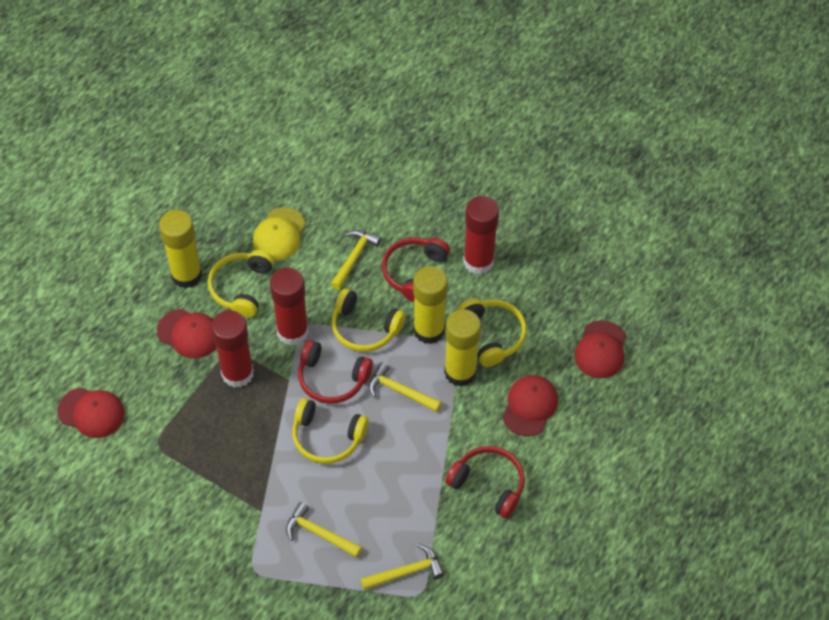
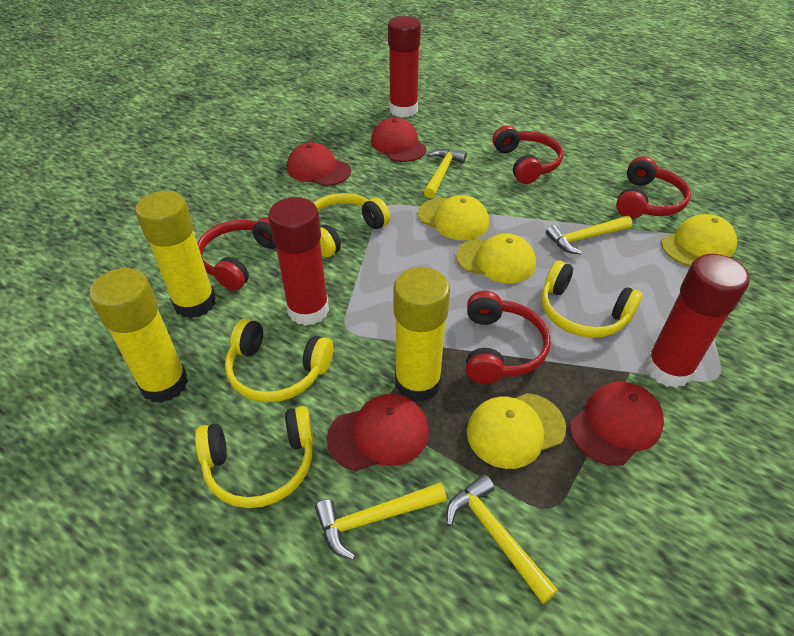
red headphones: 3 -> 4
yellow cap: 1 -> 4

